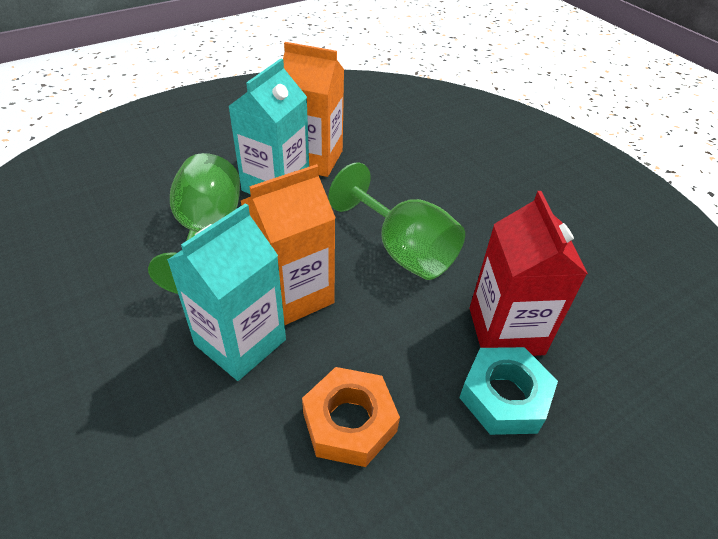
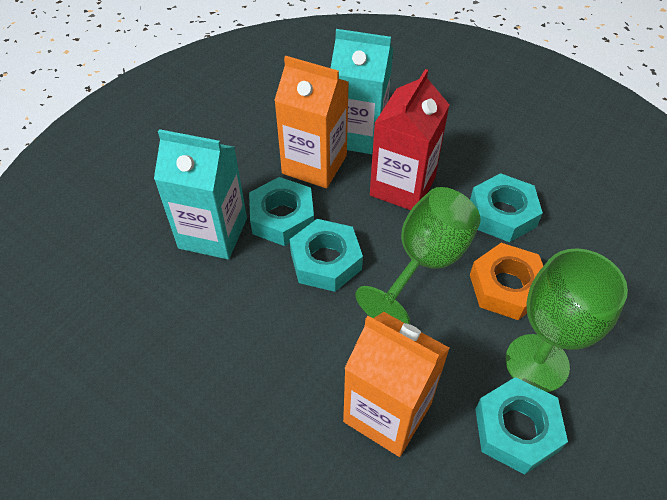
turquoise nut: 1 -> 4

